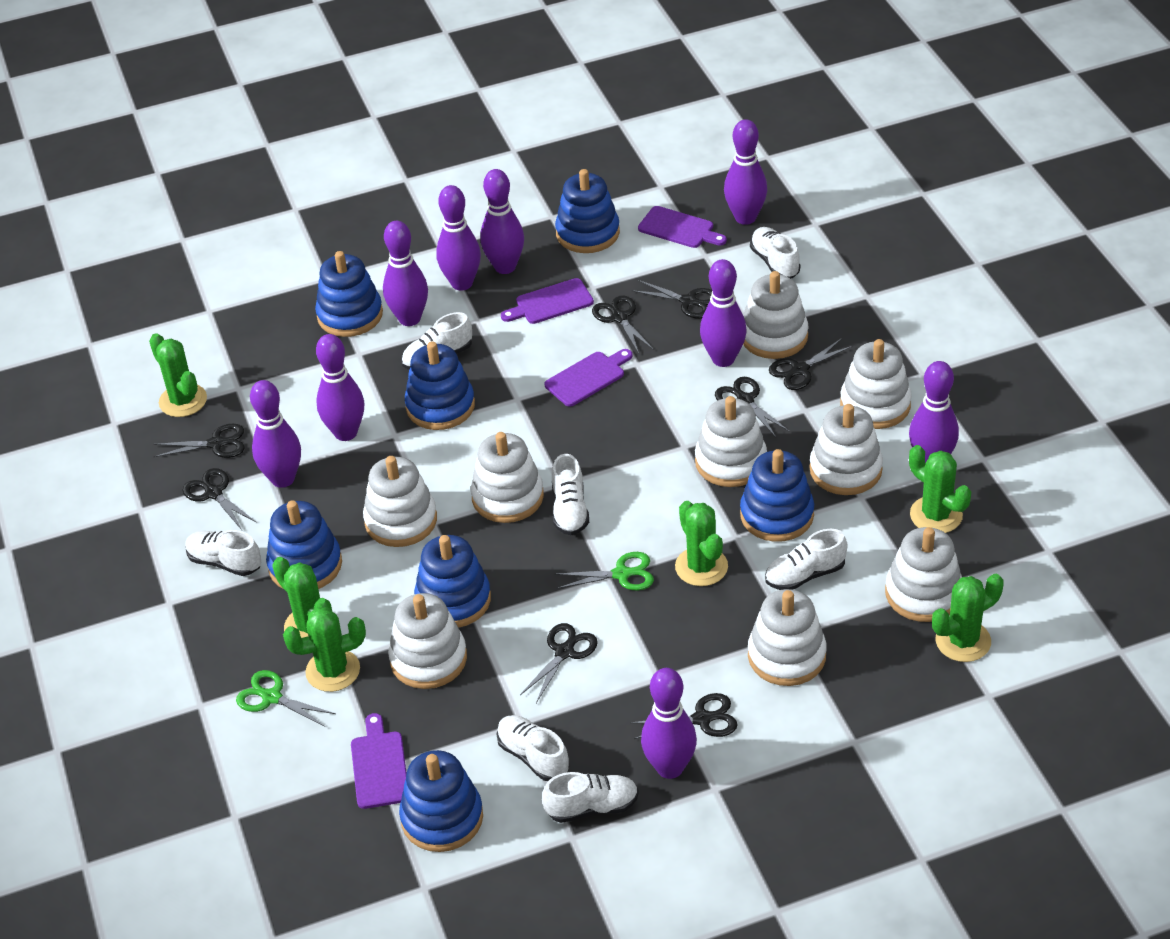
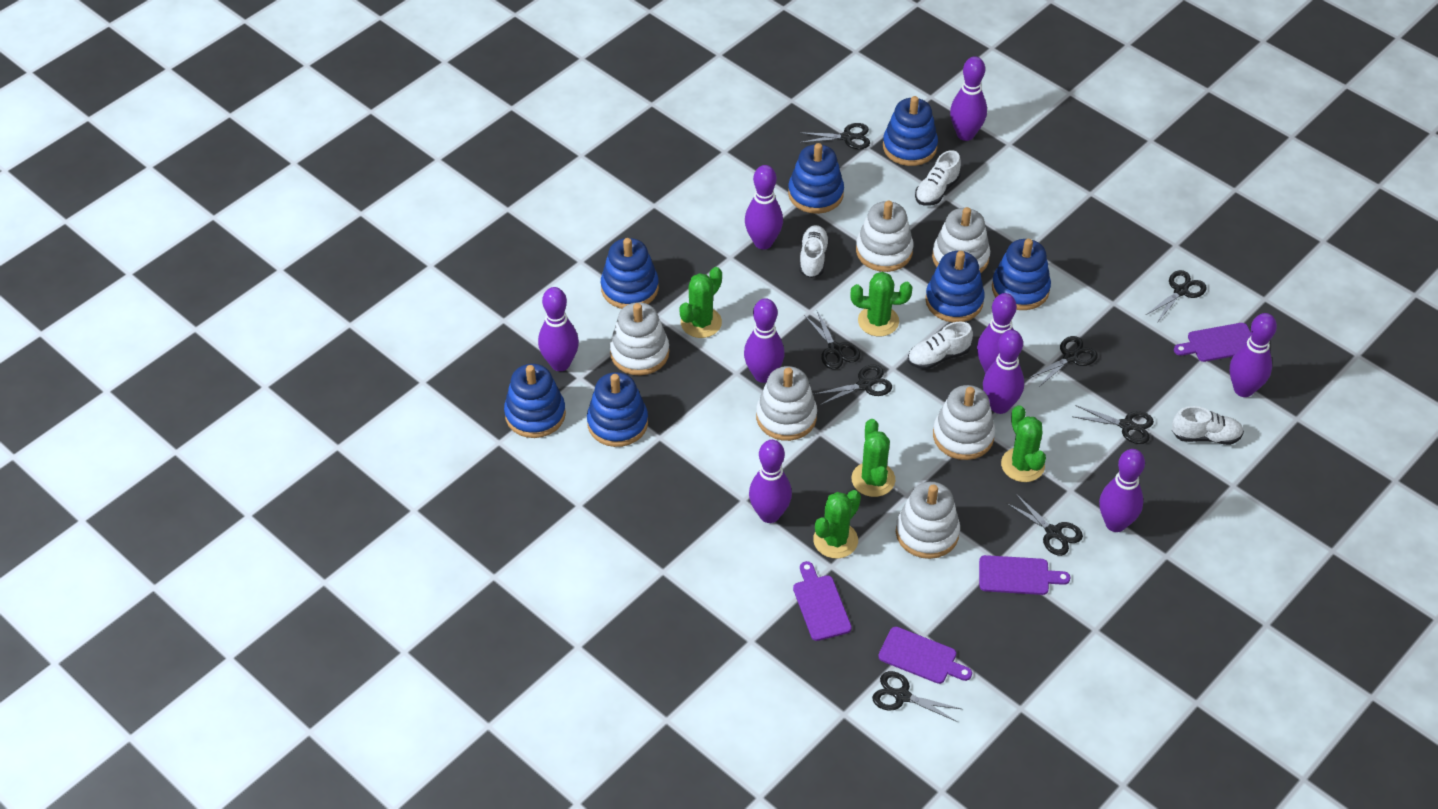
green cactus: 6 -> 5
green scissors: 2 -> 0
white shoe: 7 -> 4
white stacking toy: 9 -> 6

